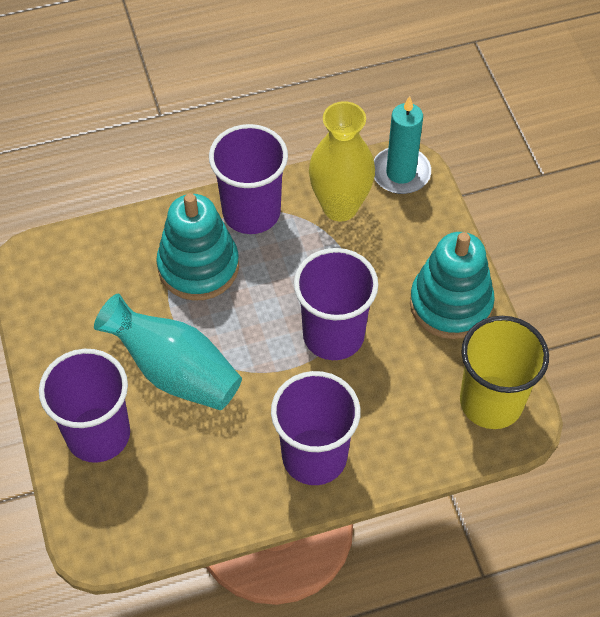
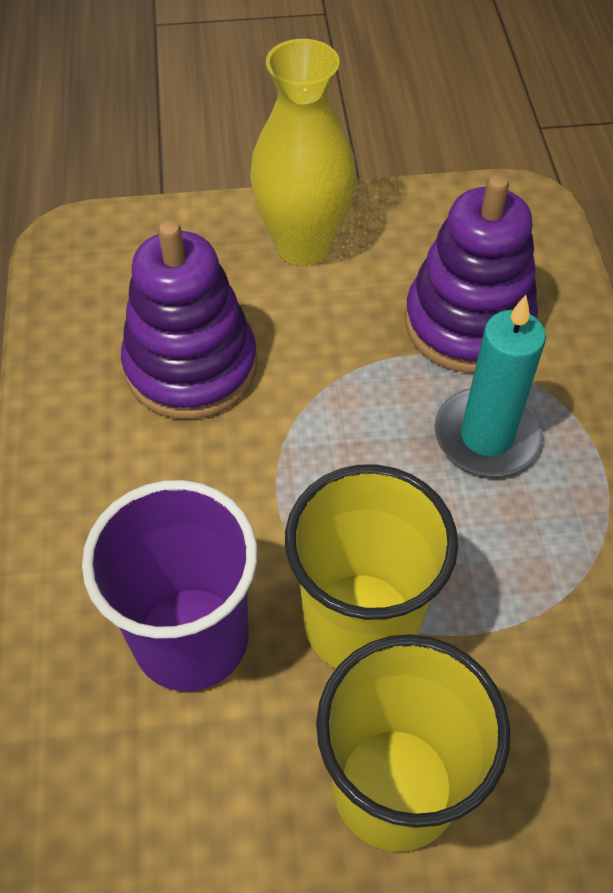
purple cup: 4 -> 1
purple stacking toy: 0 -> 2
turquoise stacking toy: 2 -> 0
turquoise vase: 1 -> 0
yellow cup: 1 -> 2

